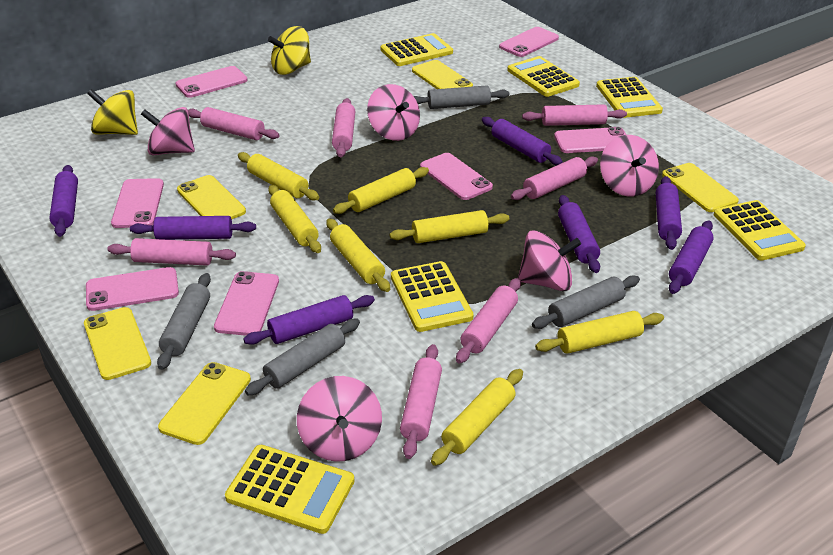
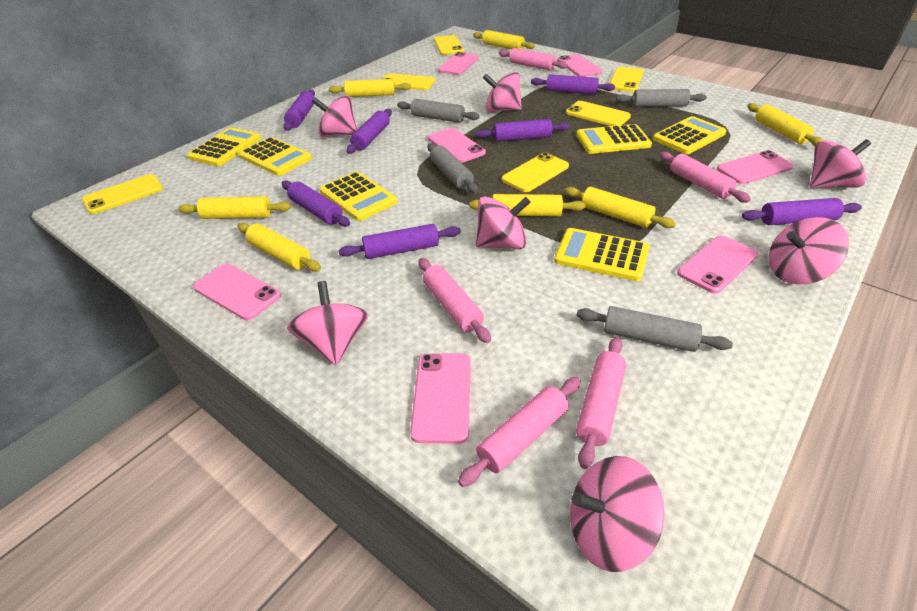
pink rolling pin: 7 -> 5
pink spinning top: 5 -> 7
yellow phone: 5 -> 6
yellow spinning top: 2 -> 0

